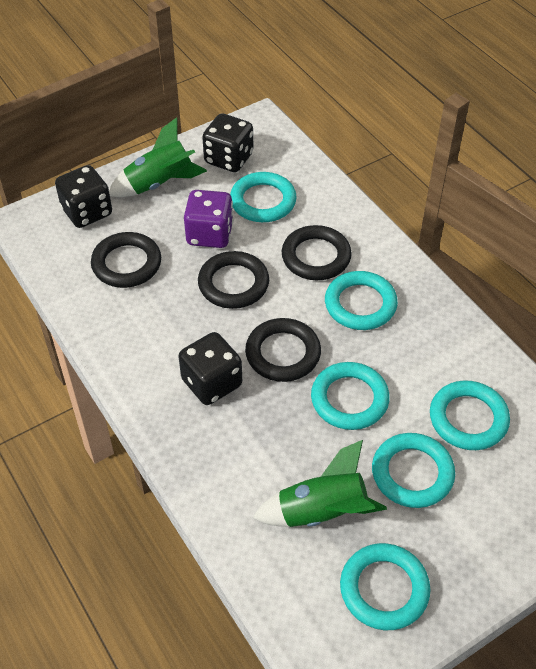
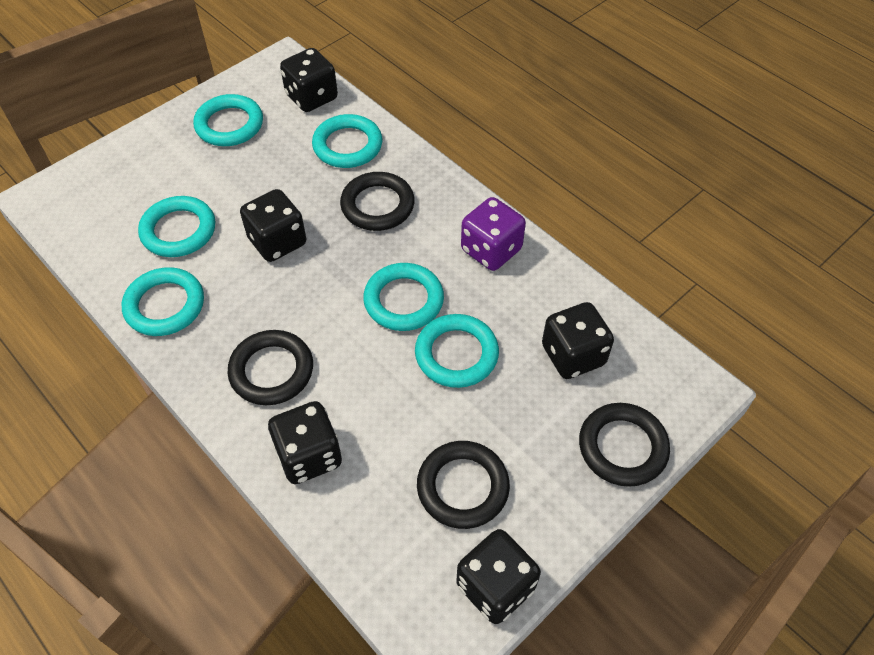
black dice: 3 -> 5
green rocket: 2 -> 0

